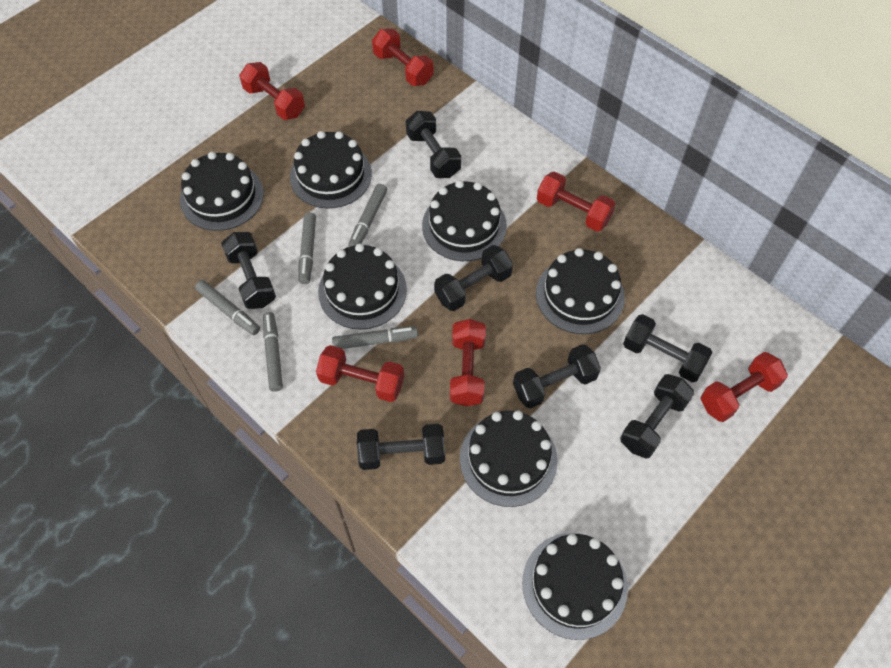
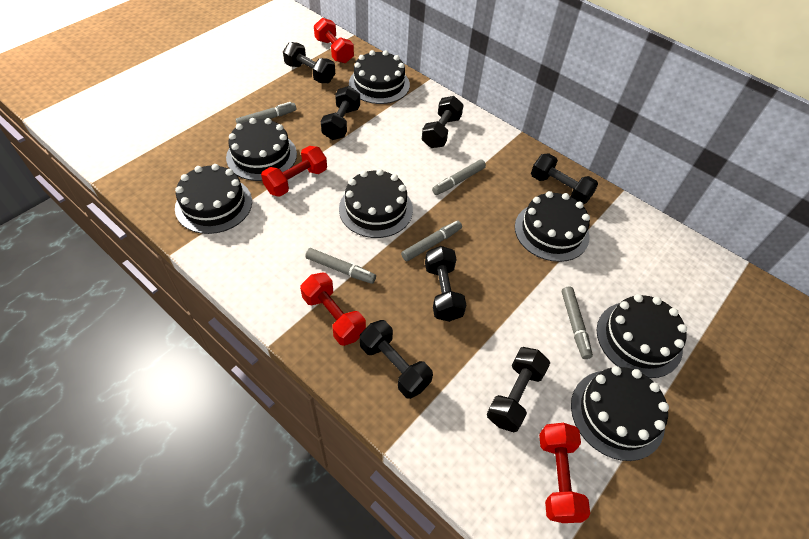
red dumbbell: 6 -> 4

